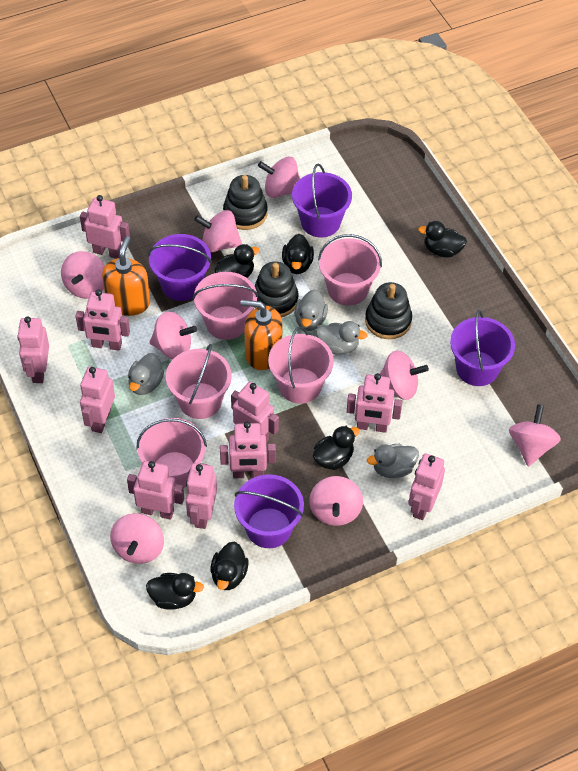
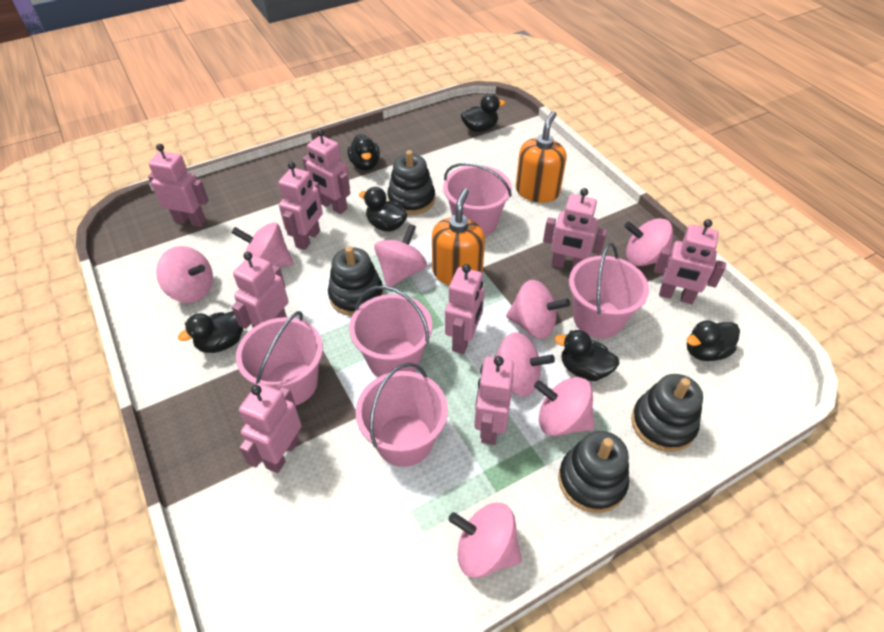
black stacking toy: 3 -> 4
grey duck: 4 -> 0
pink robot: 10 -> 9
purple bucket: 4 -> 0

